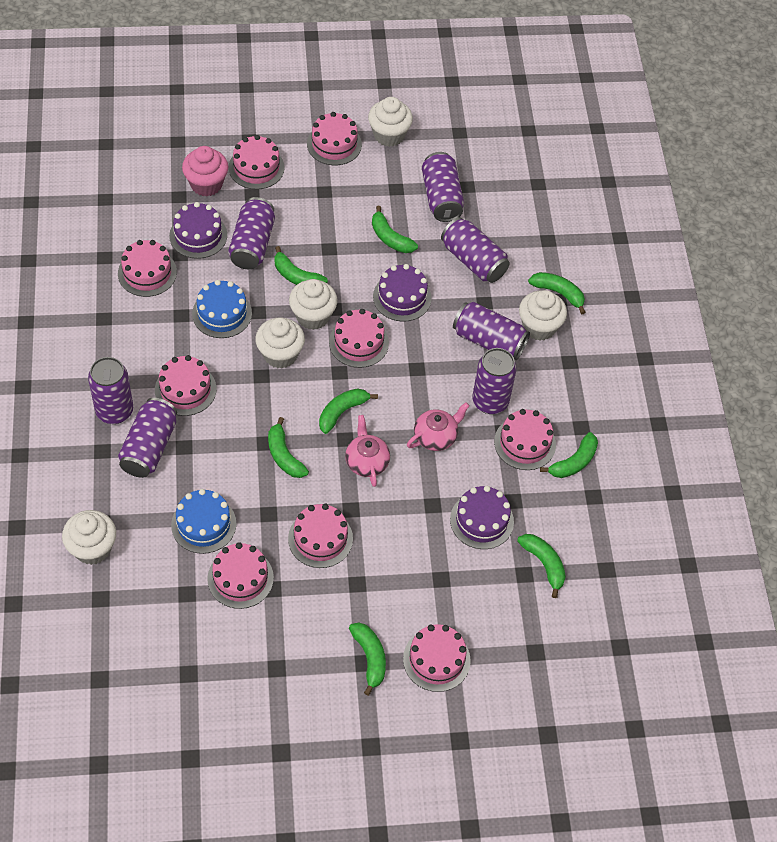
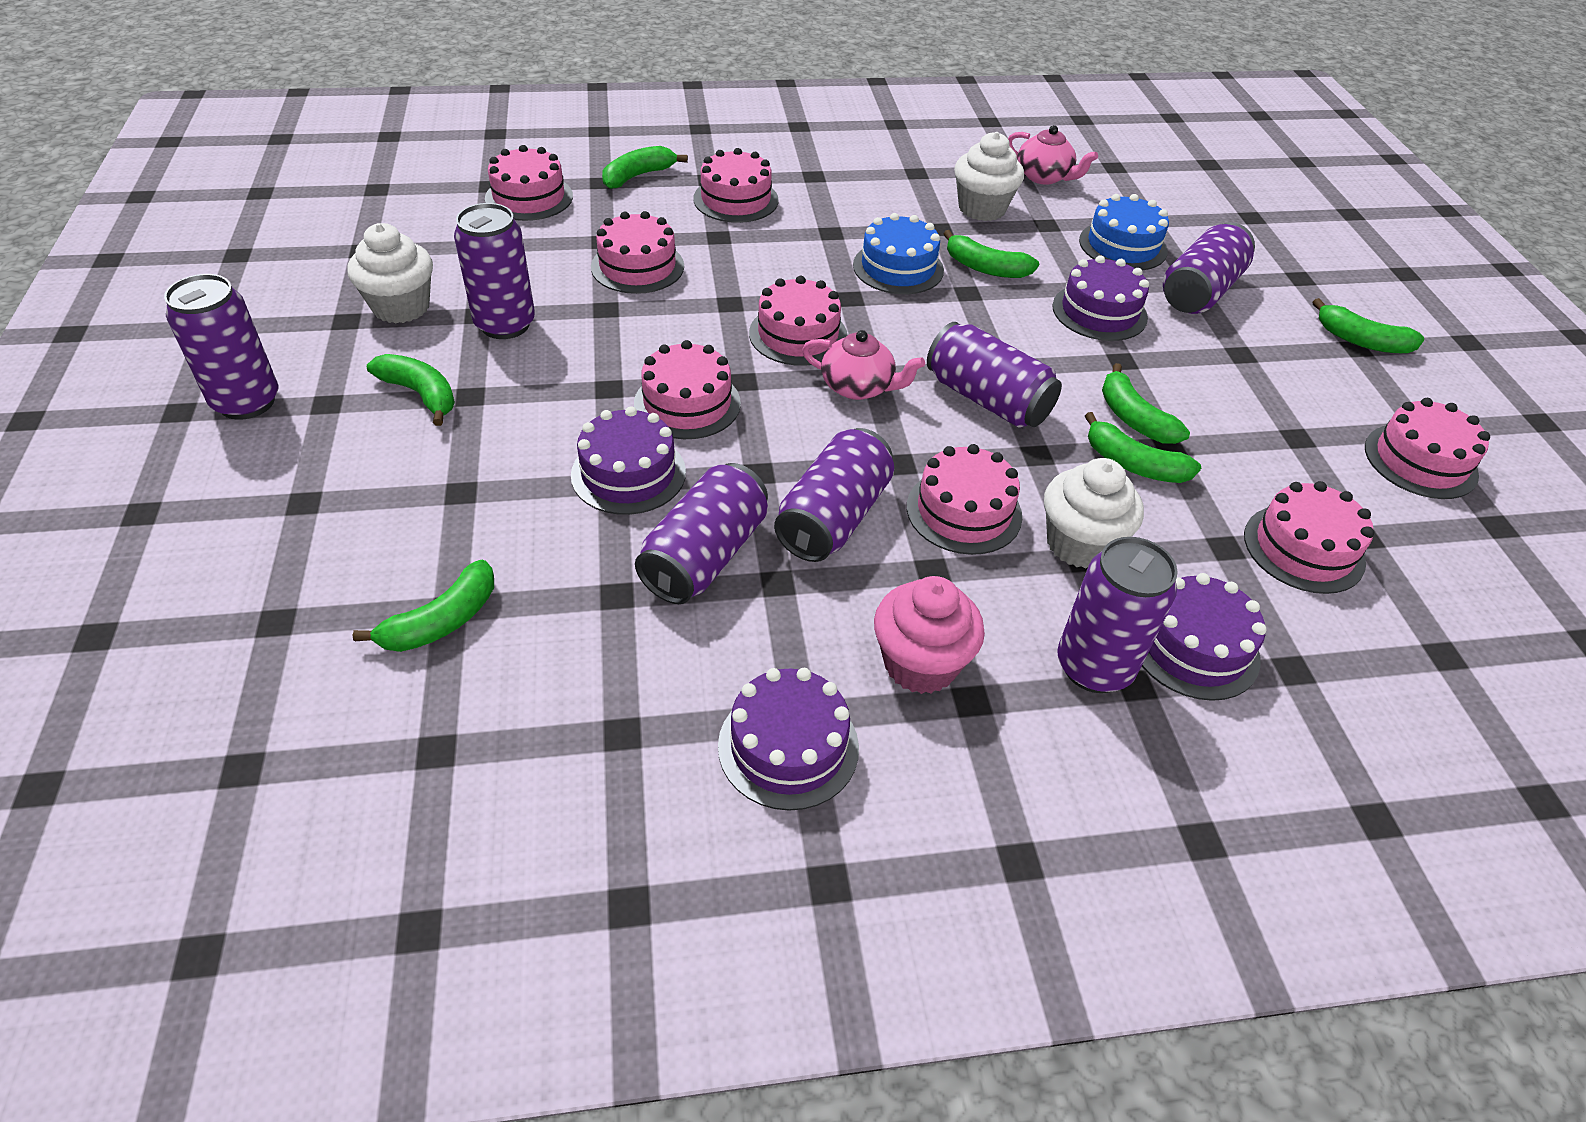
green banana: 8 -> 7
pink cake: 9 -> 8
purple cake: 3 -> 4
white cupcake: 5 -> 3

